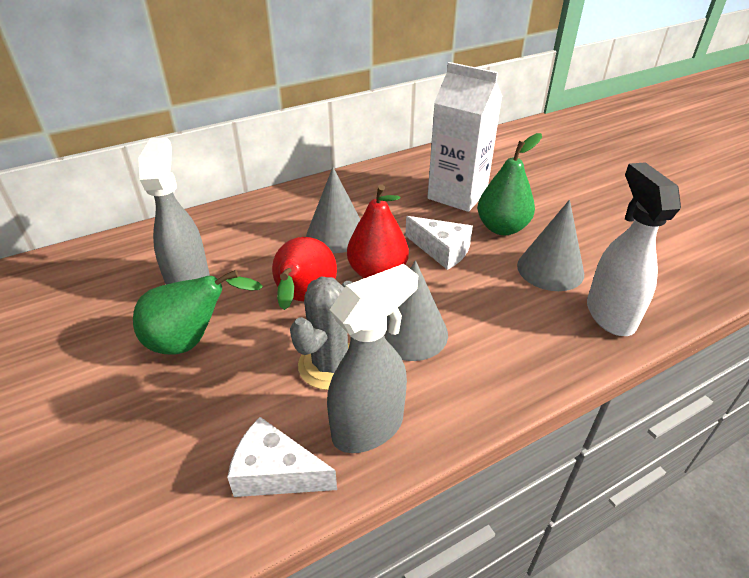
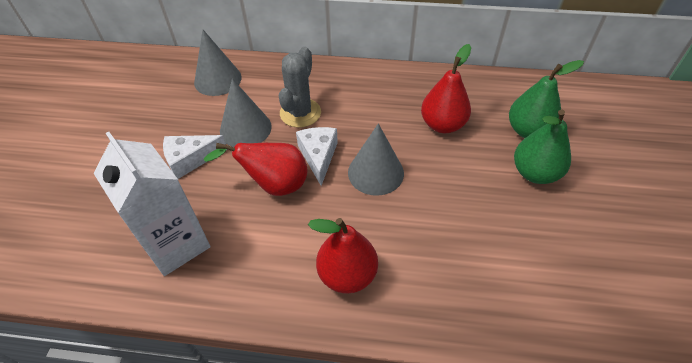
grey spray bottle: 2 -> 0
red pear: 2 -> 3
white spray bottle: 1 -> 0

